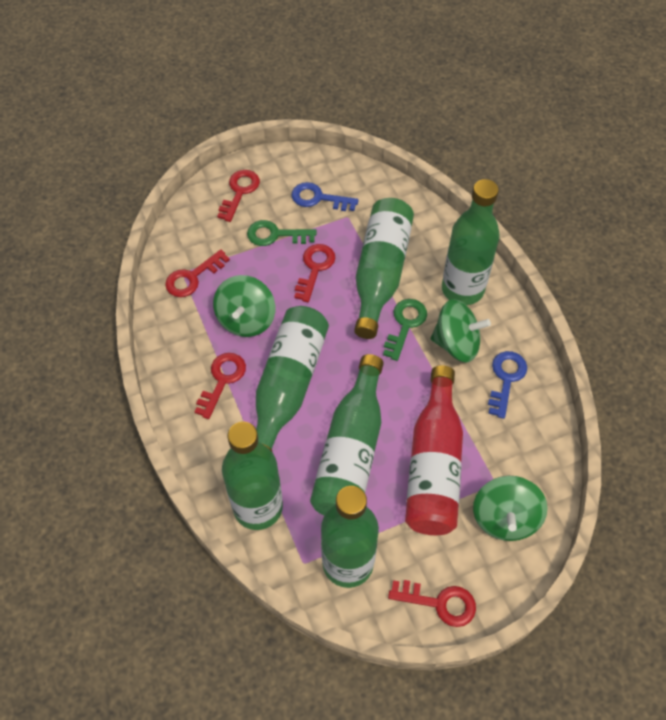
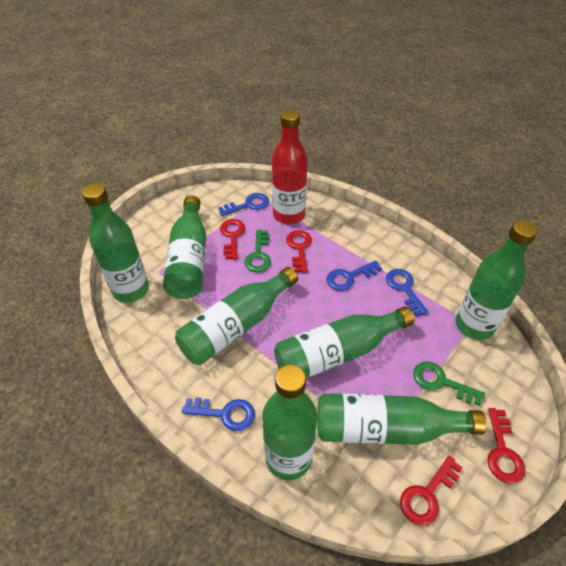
blue key: 2 -> 4
green bottle: 6 -> 7
green spinning top: 3 -> 0
red key: 5 -> 4

